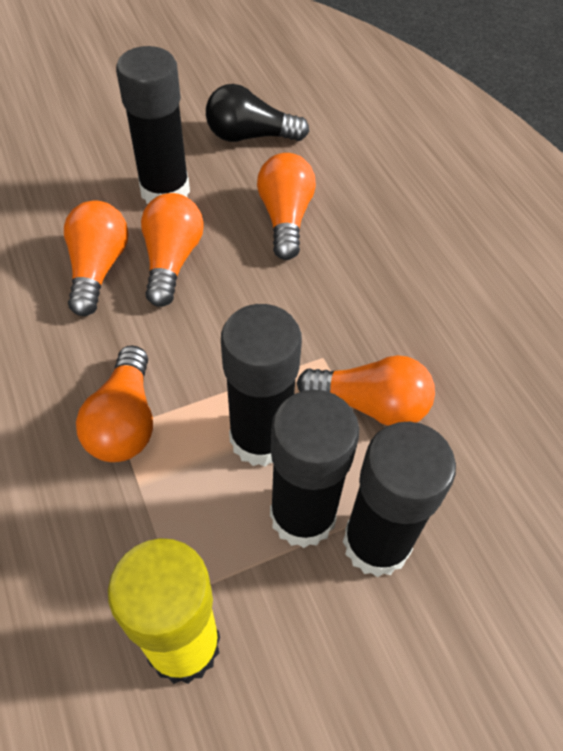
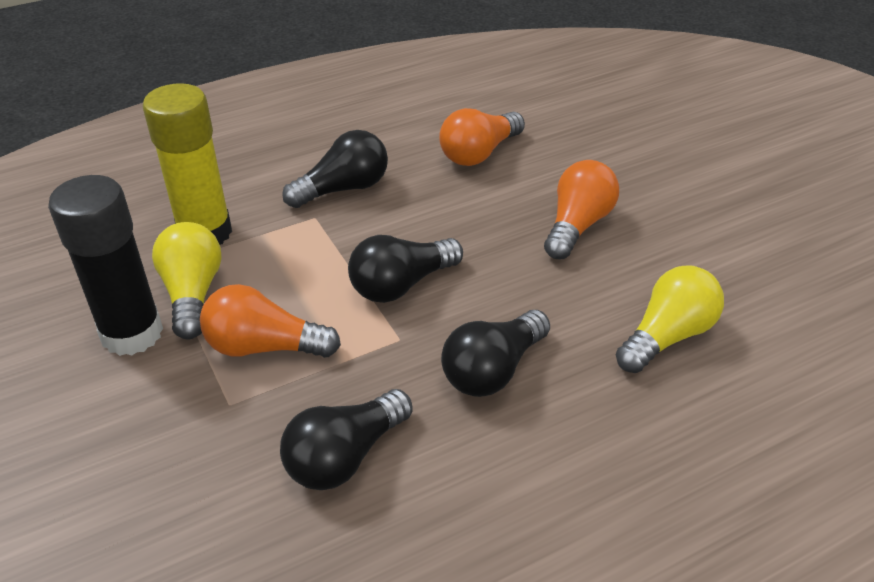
black glue stick: 4 -> 1
black light bulb: 1 -> 4
orange light bulb: 5 -> 3
yellow light bulb: 0 -> 2

